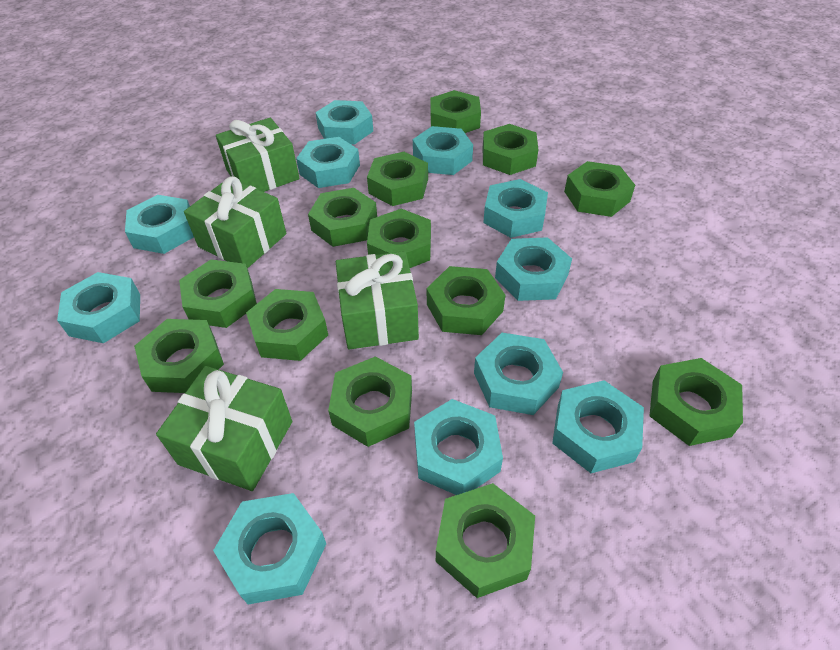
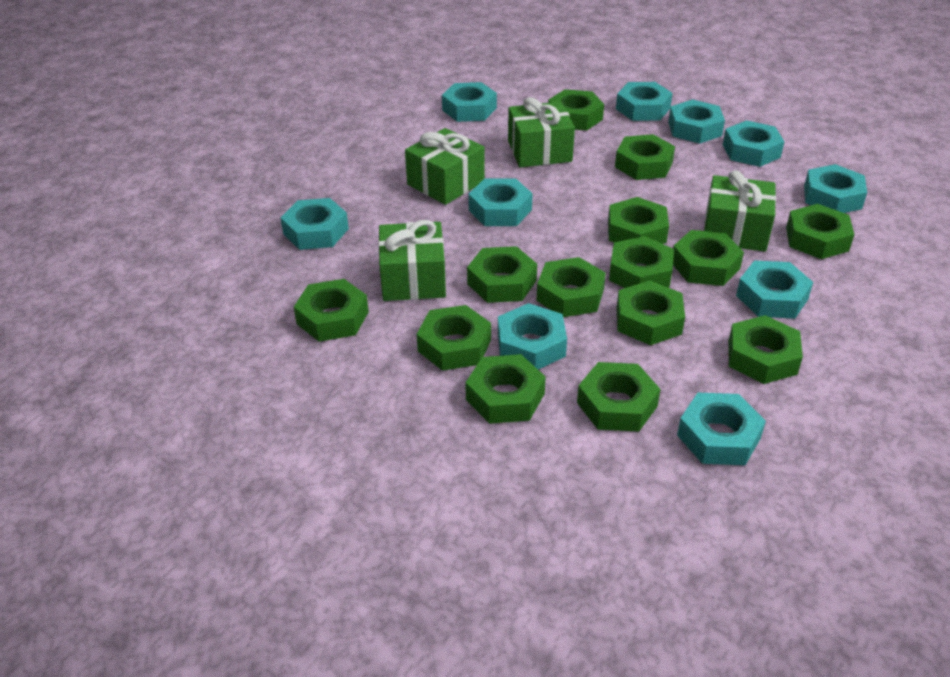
green nut: 13 -> 14
turquoise nut: 11 -> 10

